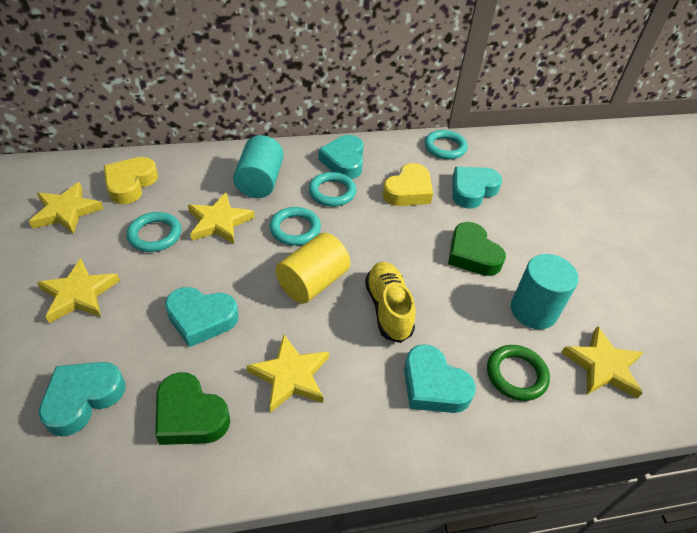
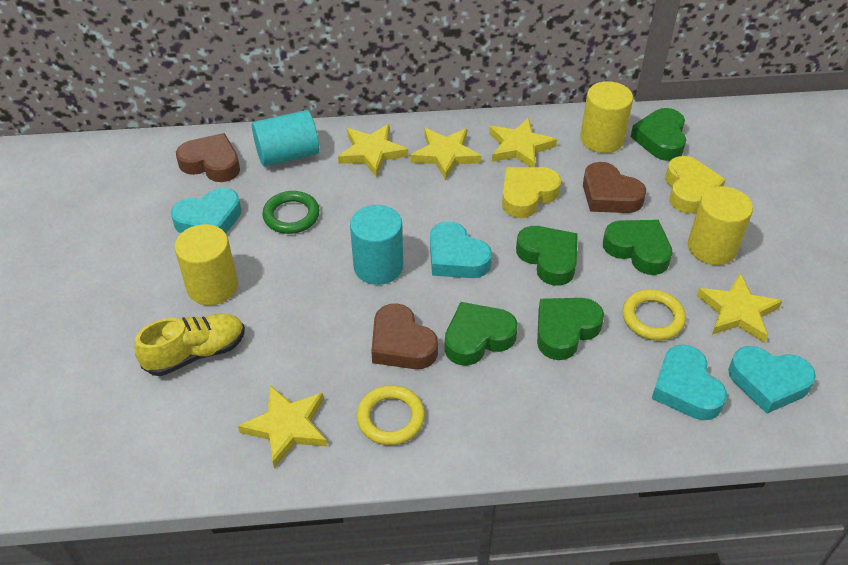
brown heart: 0 -> 3
green heart: 2 -> 5
turquoise heart: 5 -> 4
turquoise ring: 4 -> 0
yellow cylinder: 1 -> 3
yellow ring: 0 -> 2

